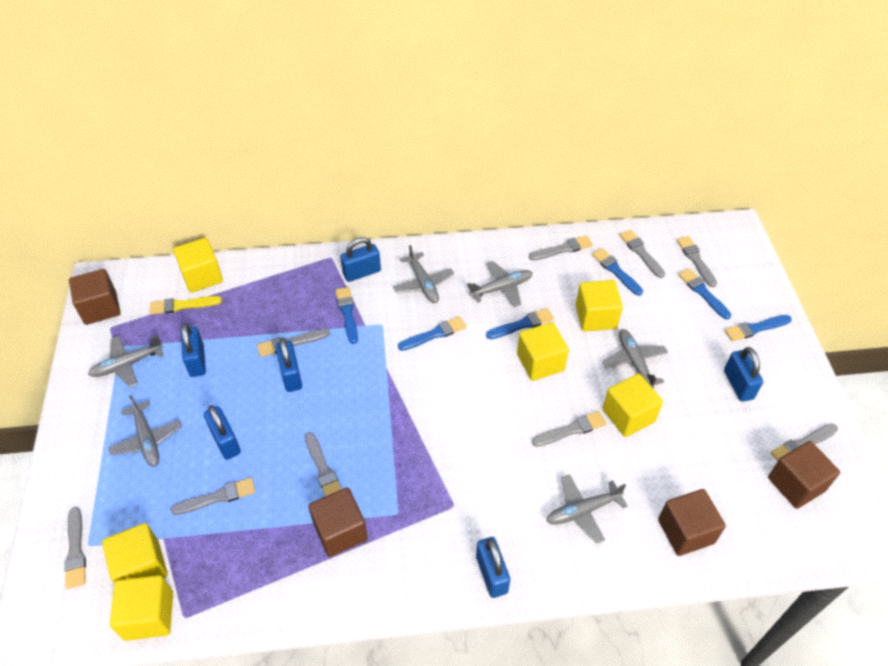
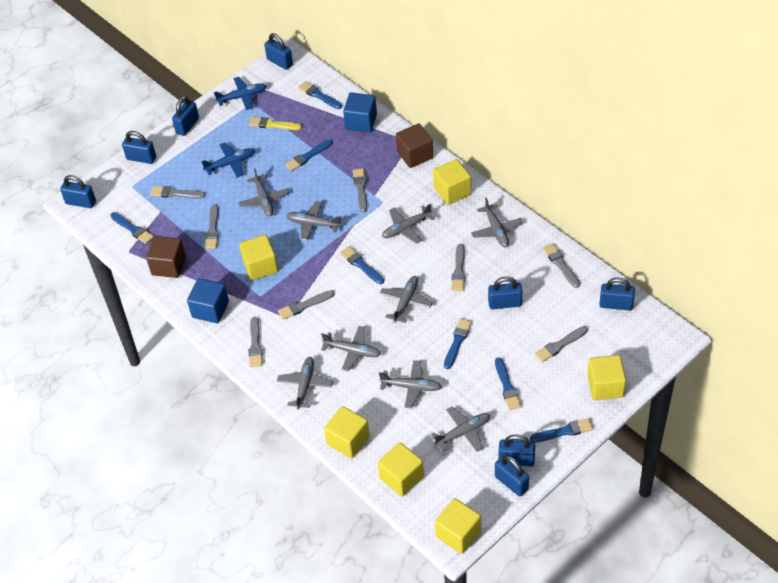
blue brush: 6 -> 7
blue cube: 0 -> 2
blue padlock: 6 -> 8
blue plane: 0 -> 2
brown cube: 4 -> 2
grey brush: 9 -> 8
grey plane: 6 -> 9

